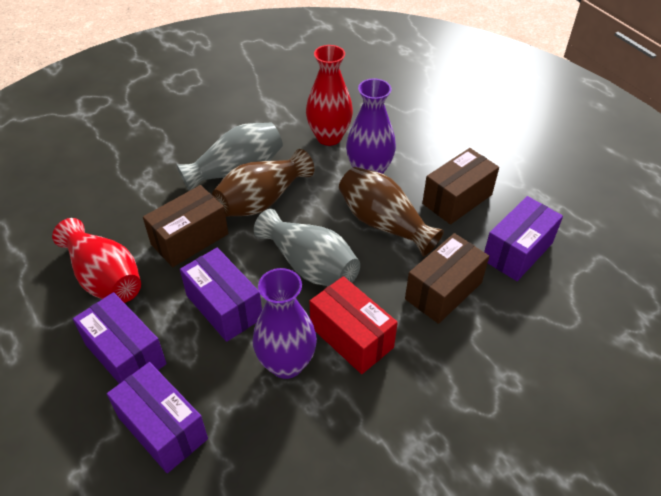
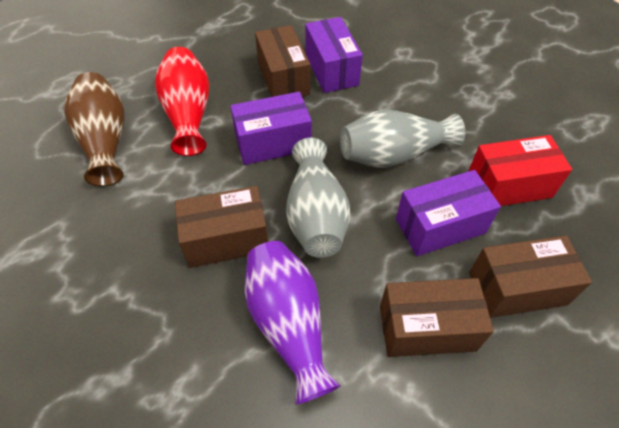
brown box: 3 -> 4
brown vase: 2 -> 1
purple box: 4 -> 3
purple vase: 2 -> 1
red vase: 2 -> 1

